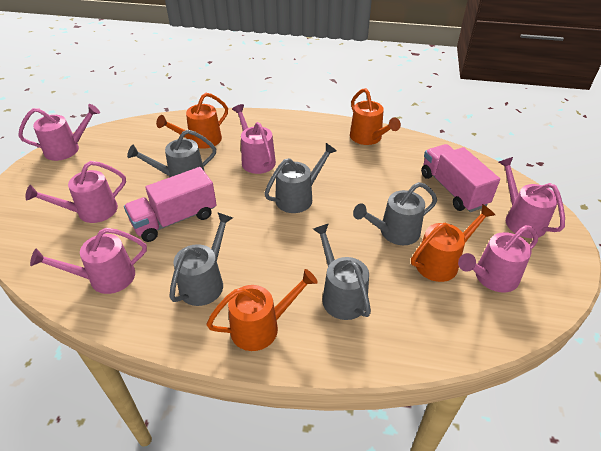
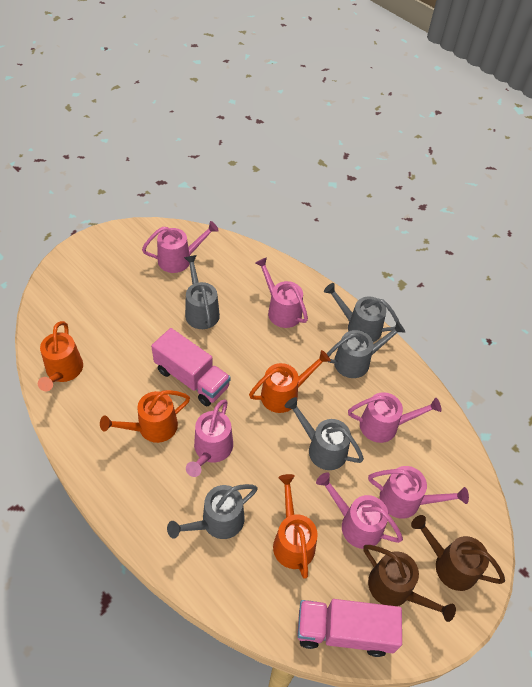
brown watering can: 0 -> 2

